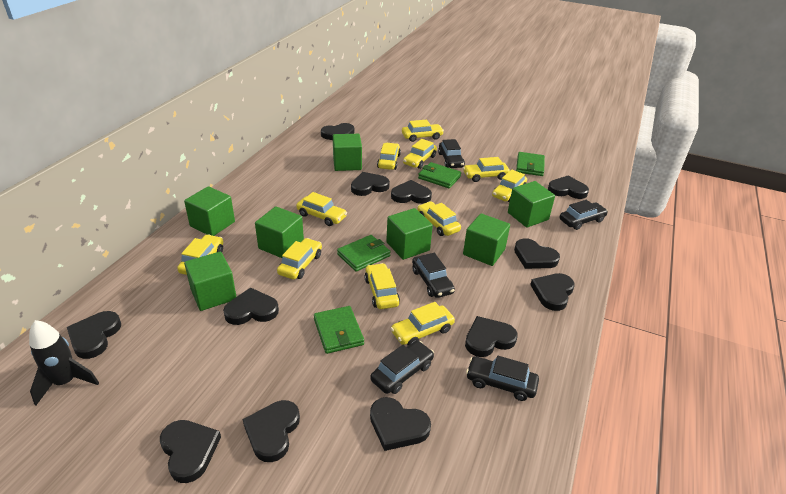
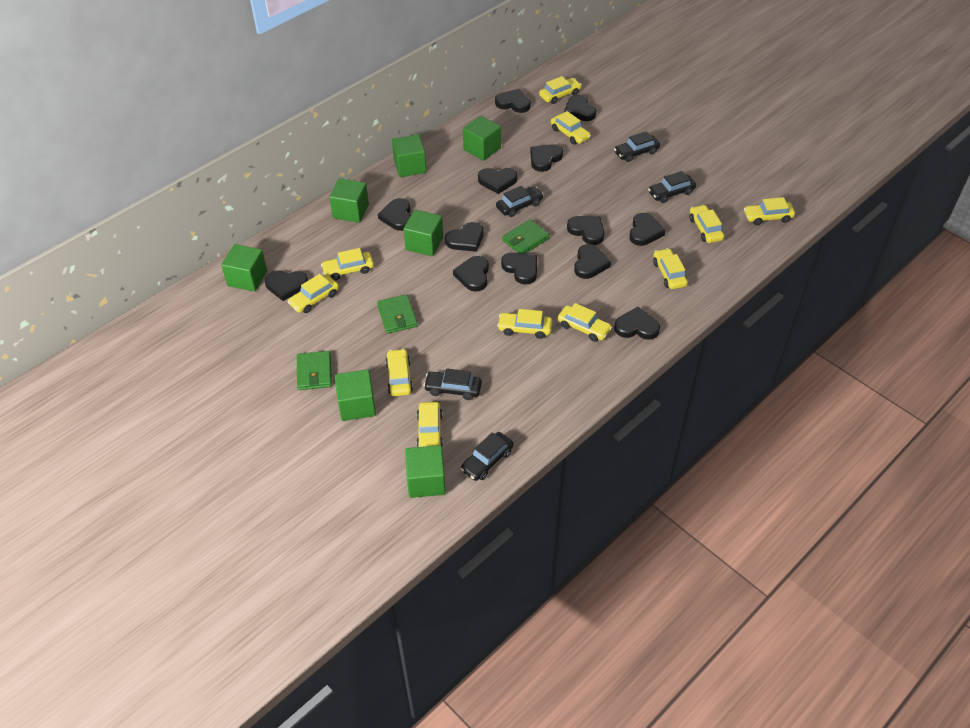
black heart: 12 -> 13
black rocket: 1 -> 0
green wallet: 4 -> 3

